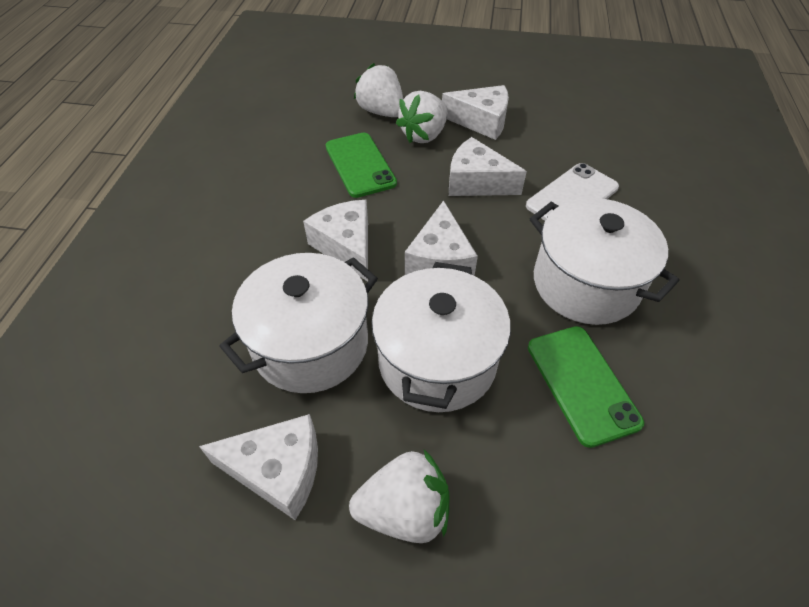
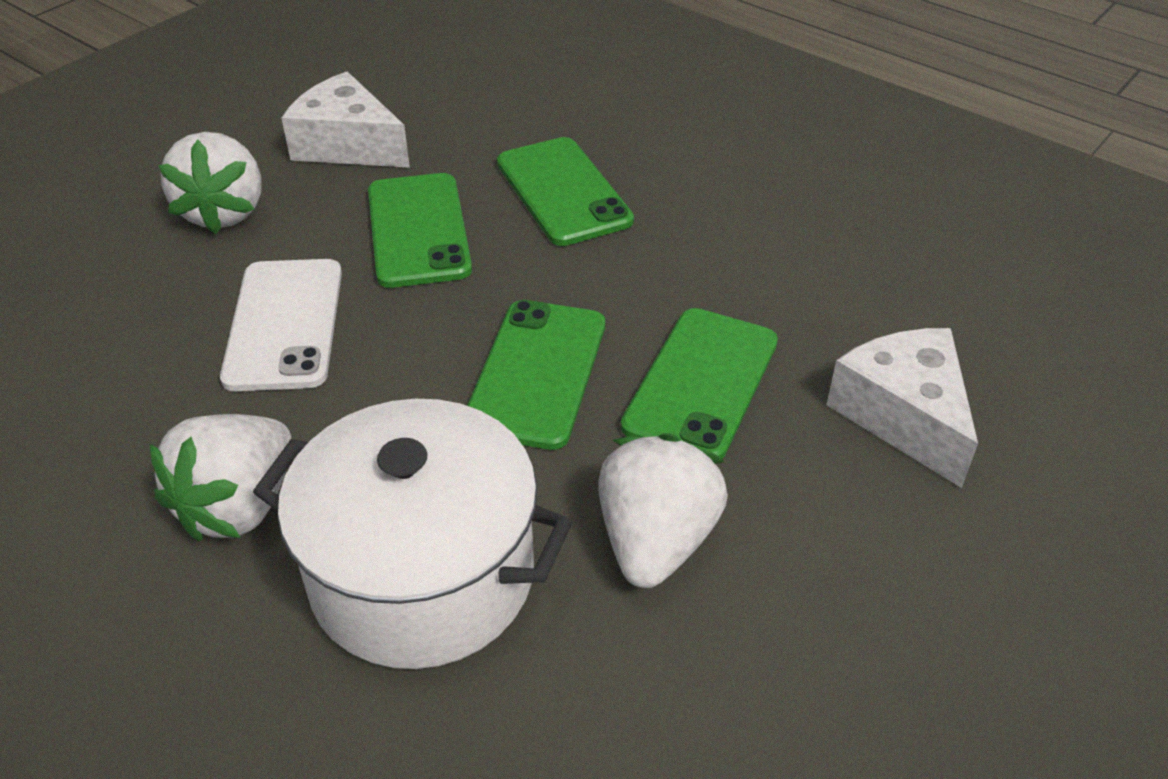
green phone: 2 -> 4
white cheese: 5 -> 2
white pot: 3 -> 1

